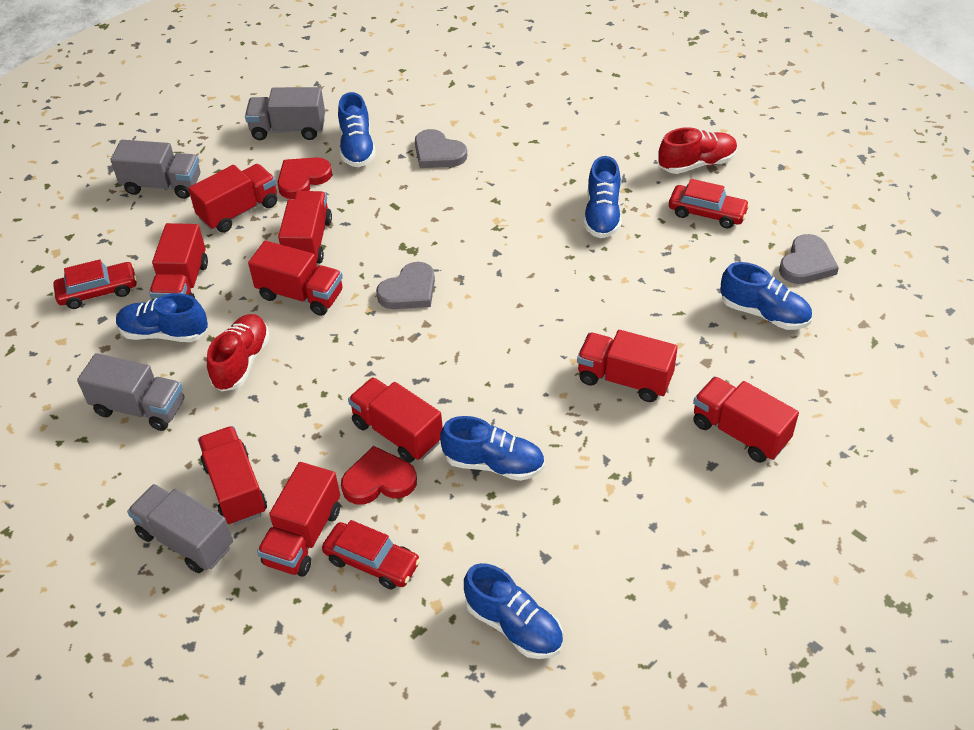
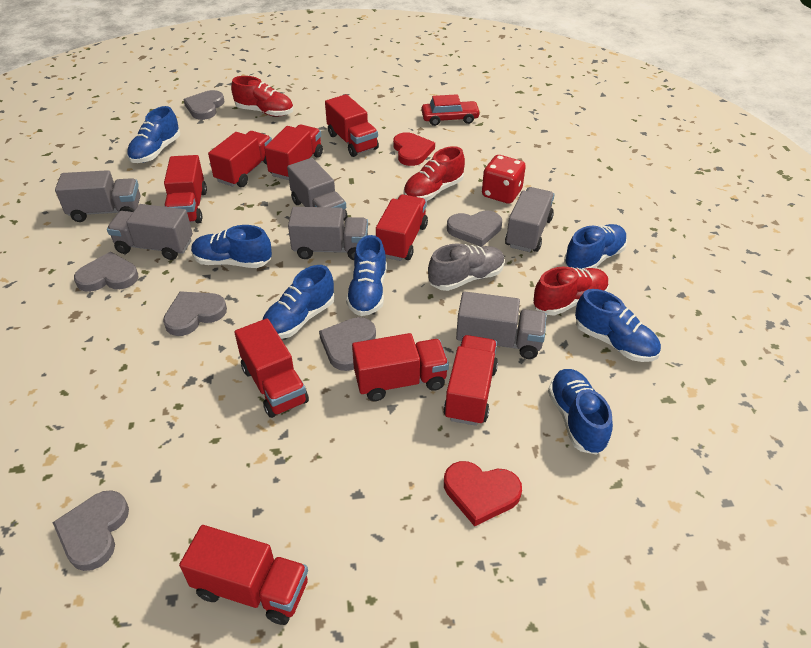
blue shoe: 6 -> 7
grey heart: 3 -> 6
grey shoe: 0 -> 1
grey truck: 4 -> 6
red car: 3 -> 1
red dice: 0 -> 1
red shoe: 2 -> 3

